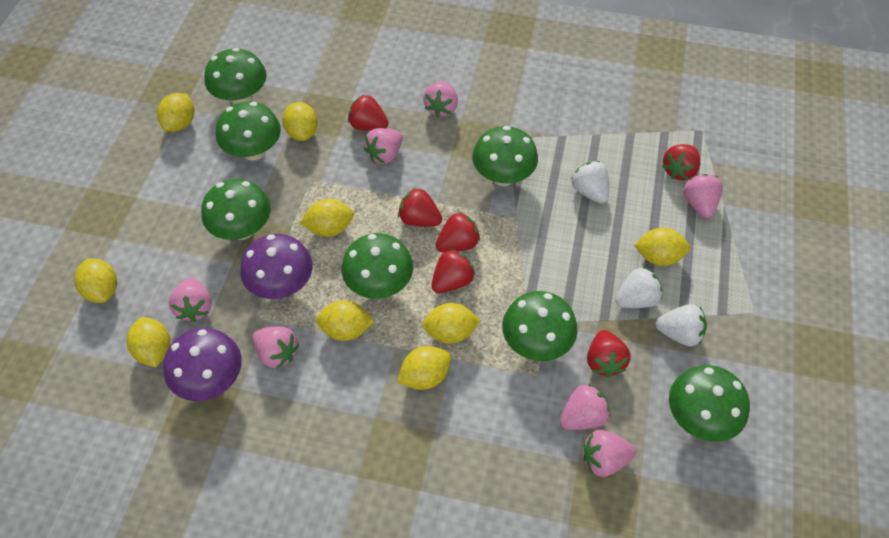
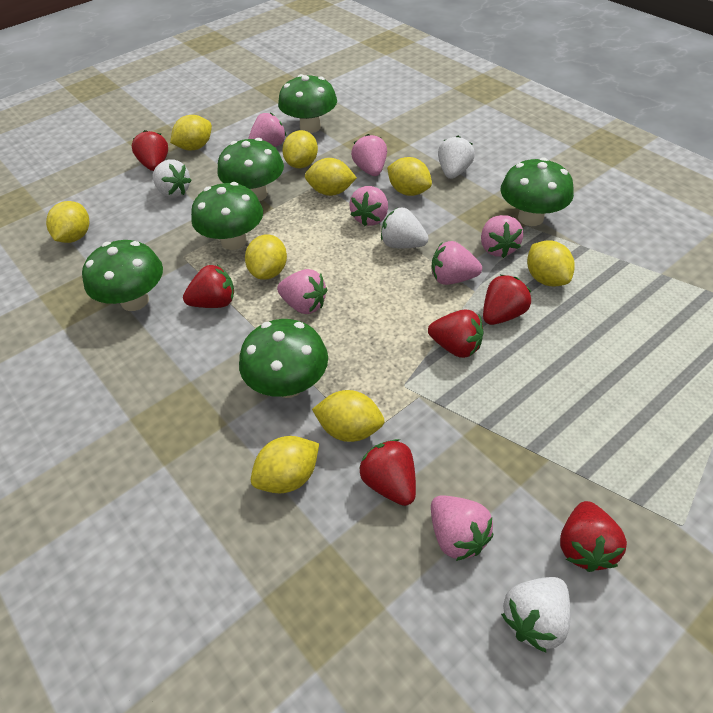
green mushroom: 7 -> 6
purple mushroom: 2 -> 0
white strawberry: 3 -> 4

